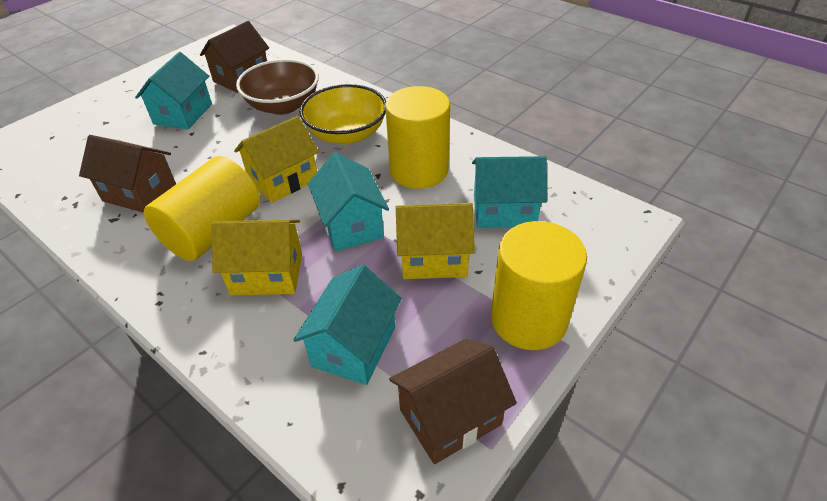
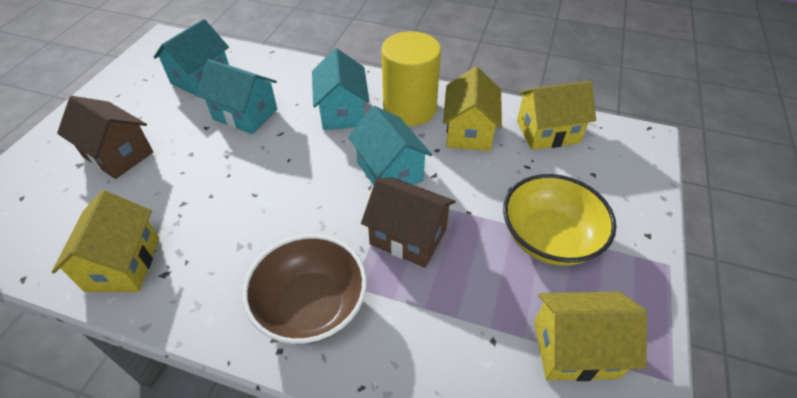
brown house: 3 -> 2
yellow cylinder: 3 -> 1
yellow house: 3 -> 4

